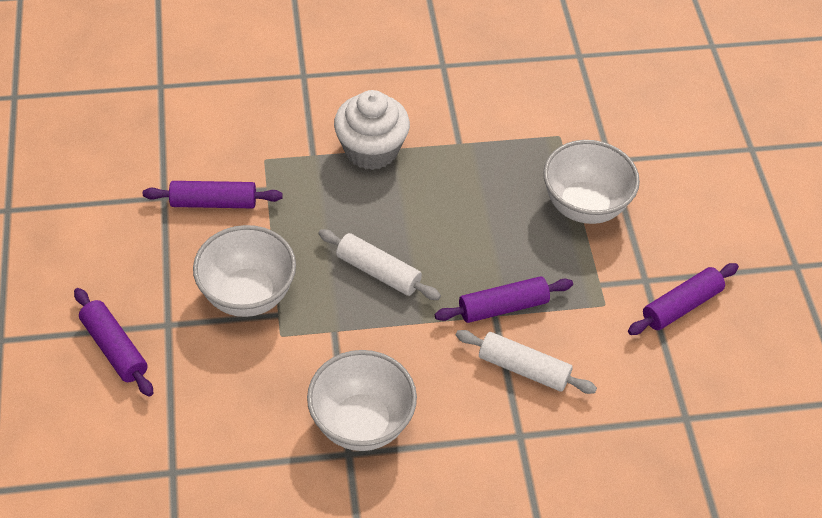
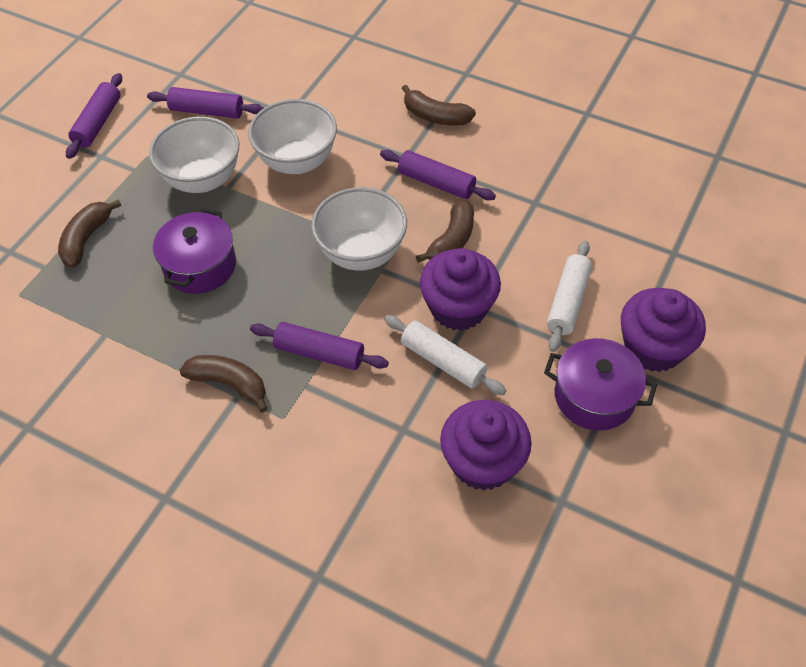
brown banana: 0 -> 4
purple cupcake: 0 -> 3
purple pot: 0 -> 2
white cupcake: 1 -> 0

